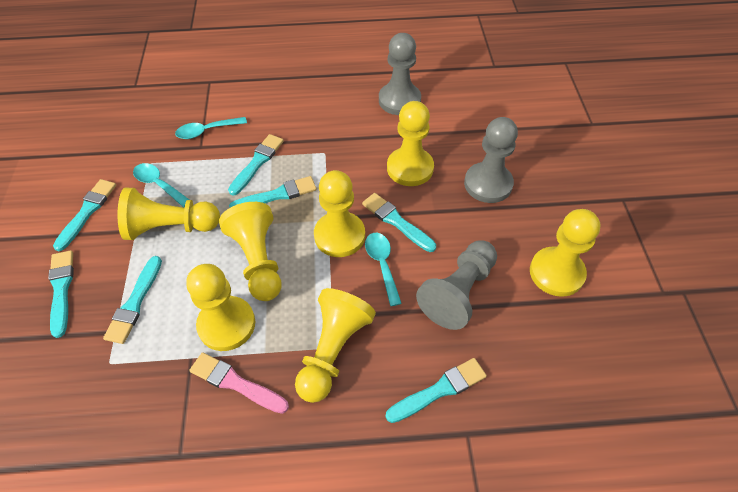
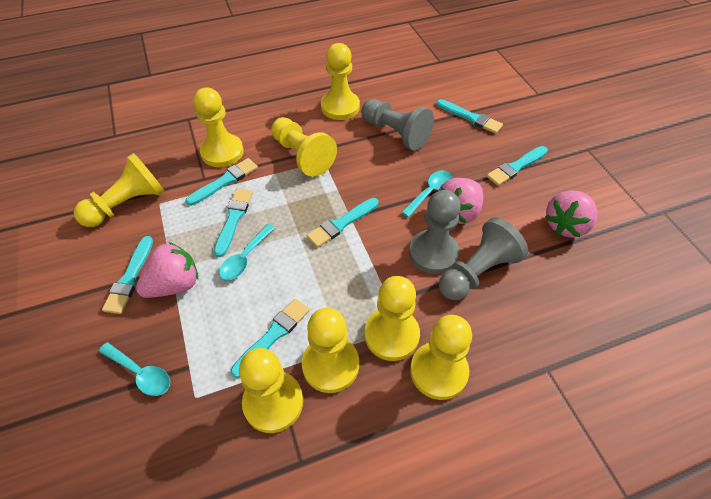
pink brush: 1 -> 0
pink strawberry: 0 -> 3
yellow pawn: 7 -> 8

